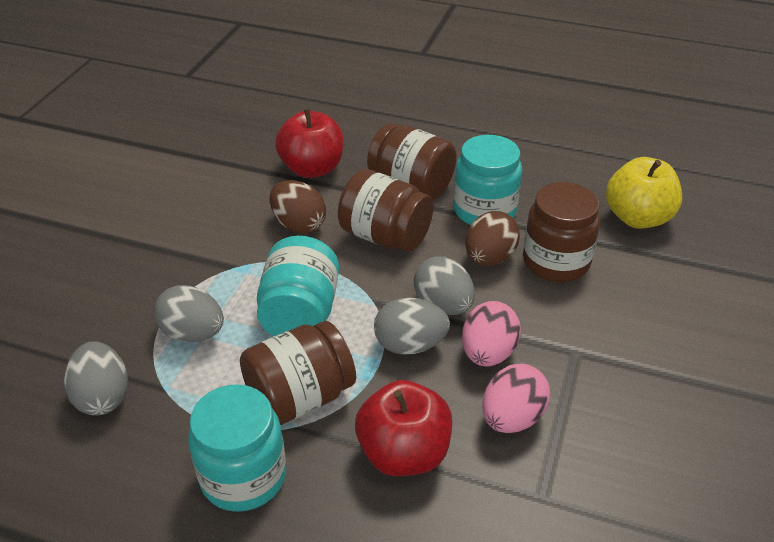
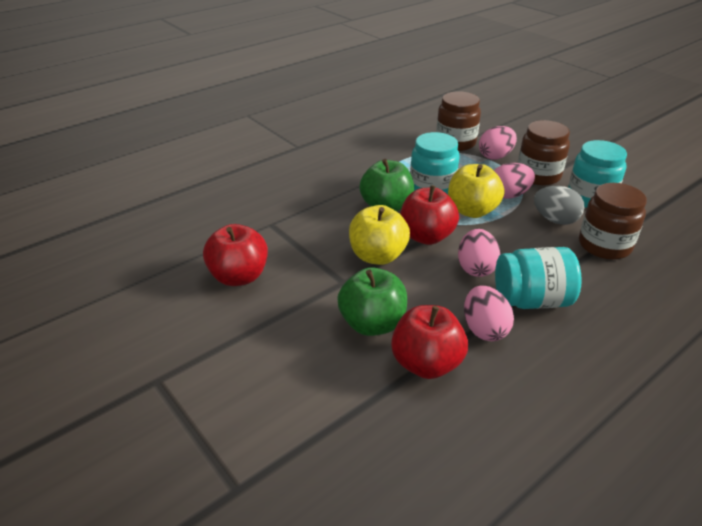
brown egg: 2 -> 0
brown jar: 4 -> 3
green apple: 0 -> 2
grey egg: 4 -> 1
pink egg: 2 -> 4
red apple: 2 -> 3
yellow apple: 1 -> 2

